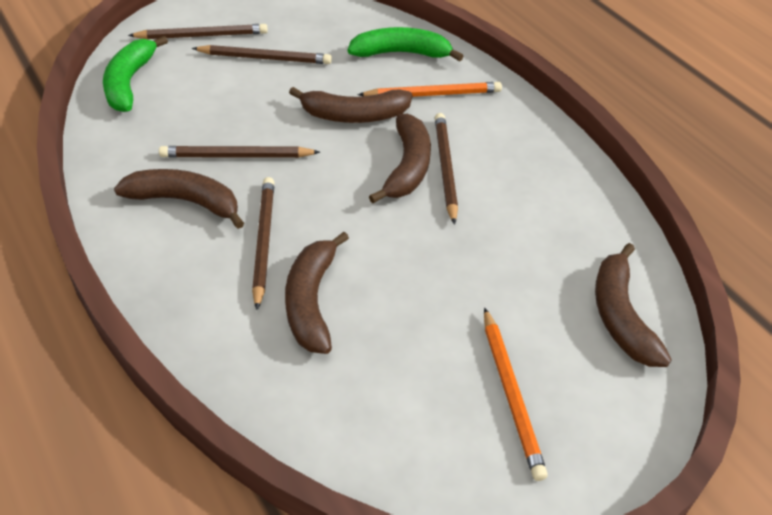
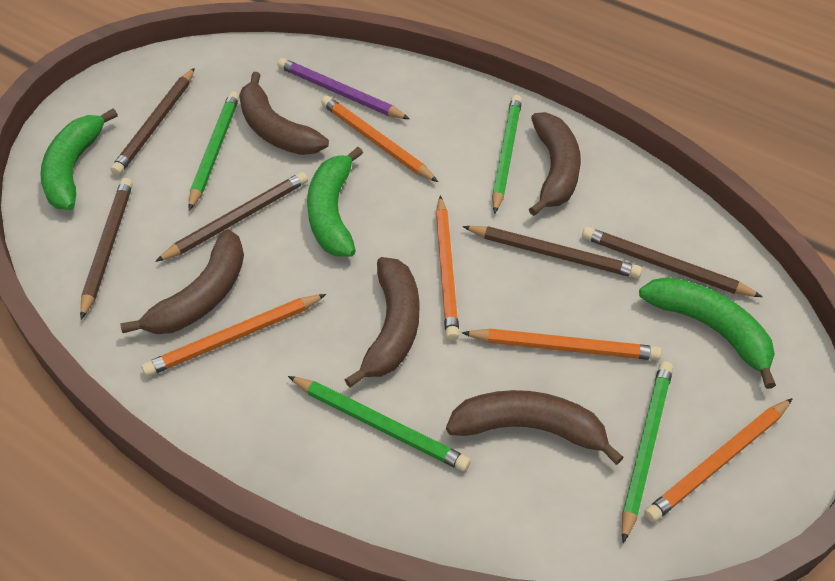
green banana: 2 -> 3
green pencil: 0 -> 4
orange pencil: 2 -> 5
purple pencil: 0 -> 1

